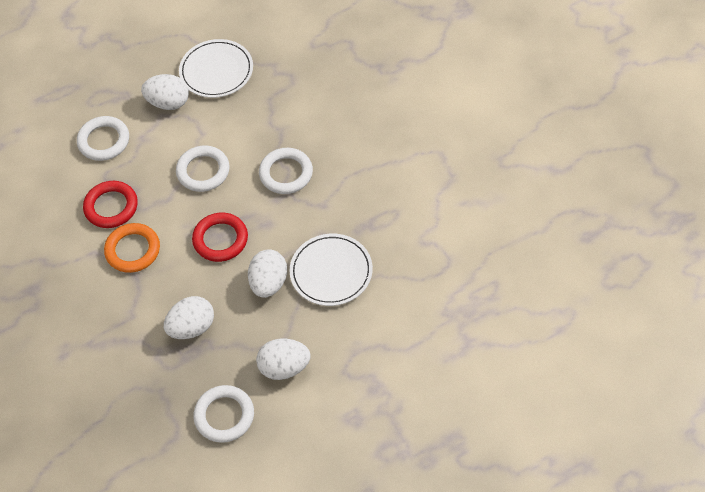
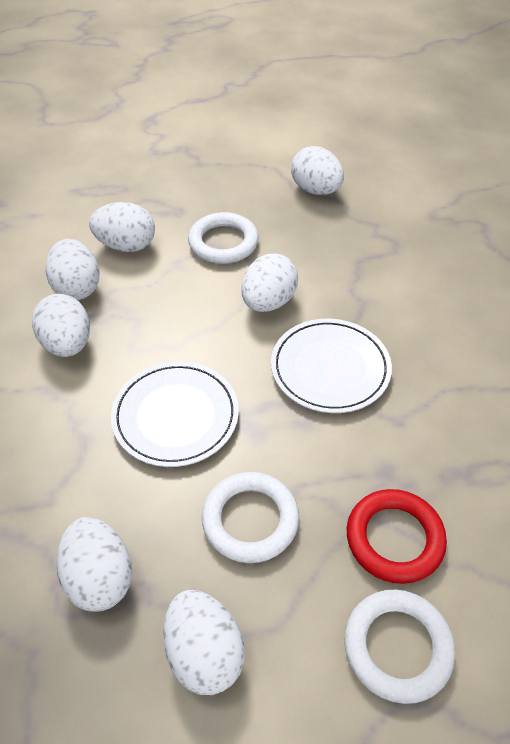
orange ring: 1 -> 0
red ring: 2 -> 1
white egg: 4 -> 7
white ring: 4 -> 3

